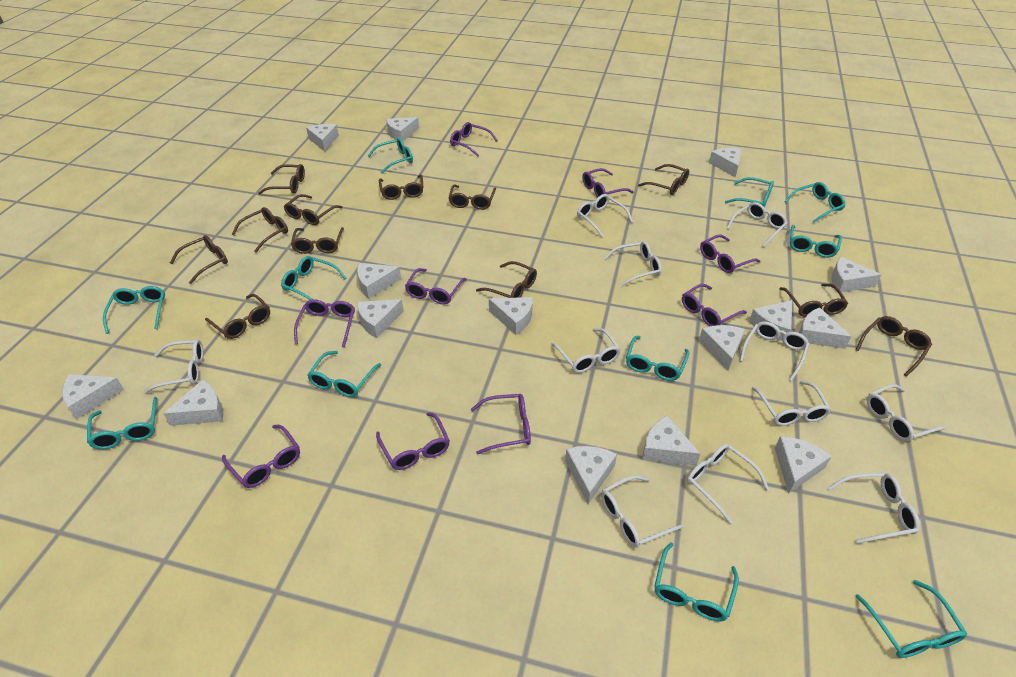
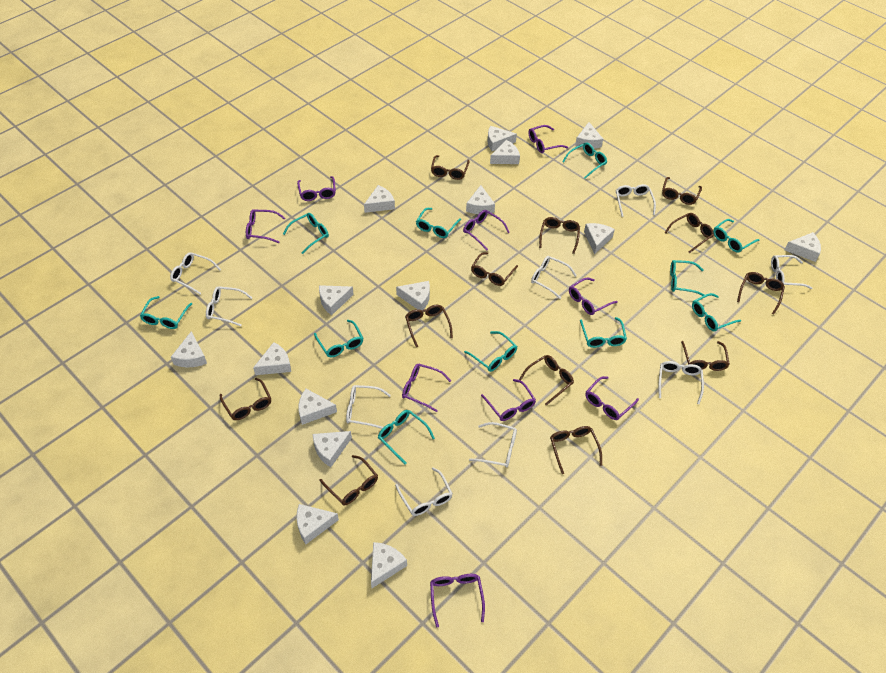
white glasses: 11 -> 9

